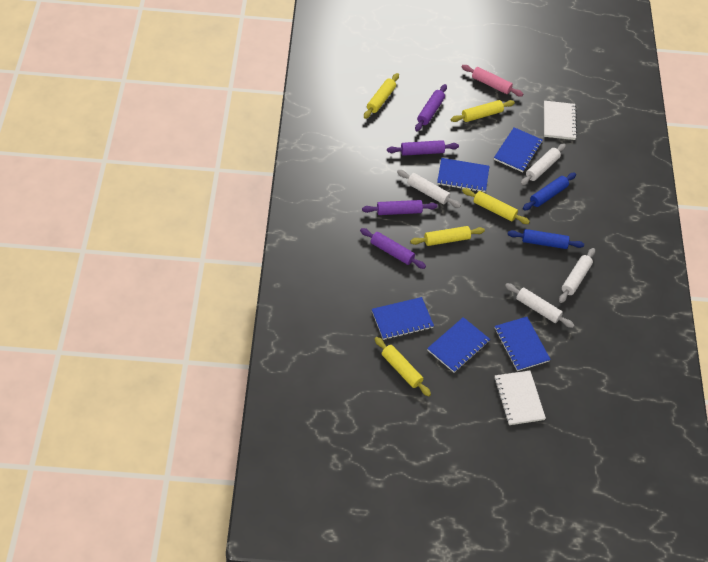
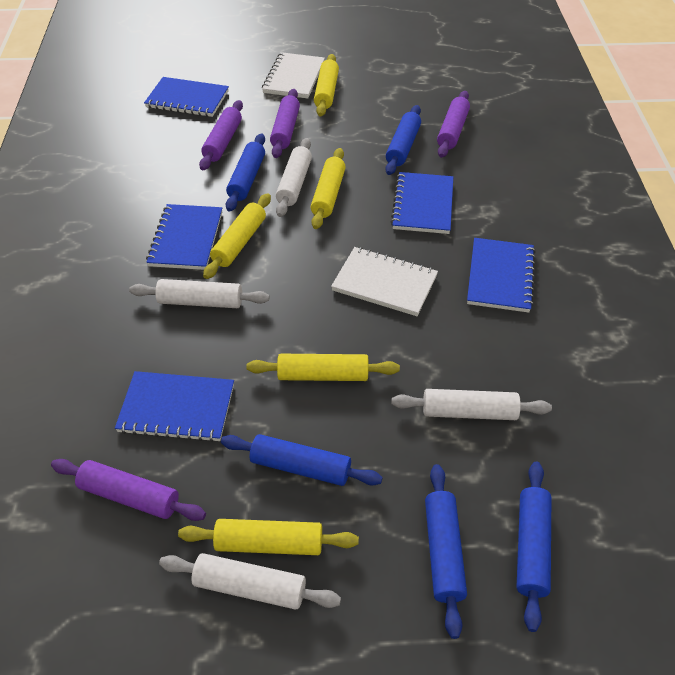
blue rolling pin: 2 -> 5
pink rolling pin: 1 -> 0

